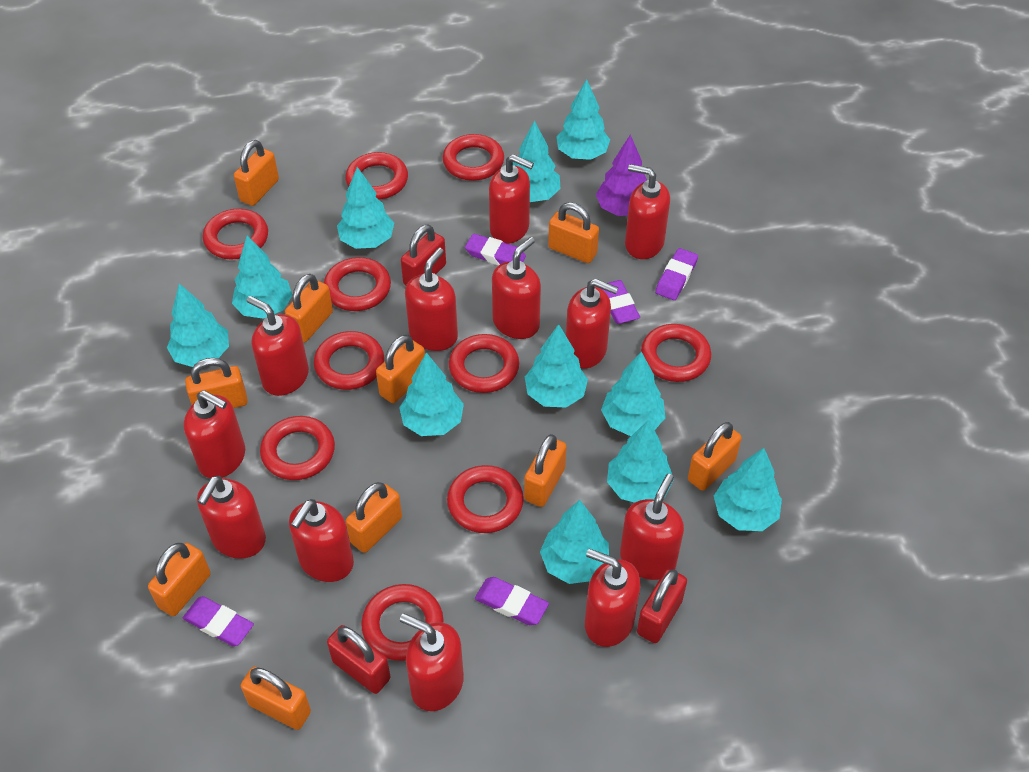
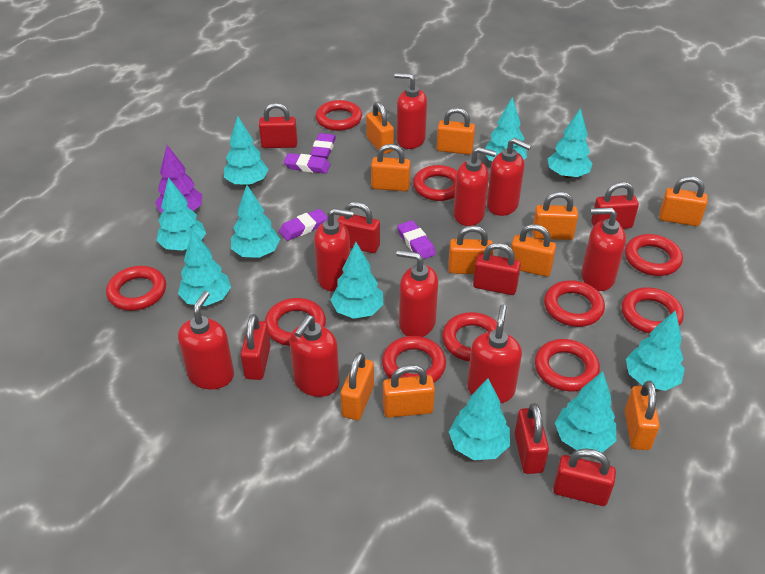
purple eraser: 5 -> 4
red padlock: 3 -> 7
red soap dispenser: 12 -> 9
turquoise tree: 11 -> 10

